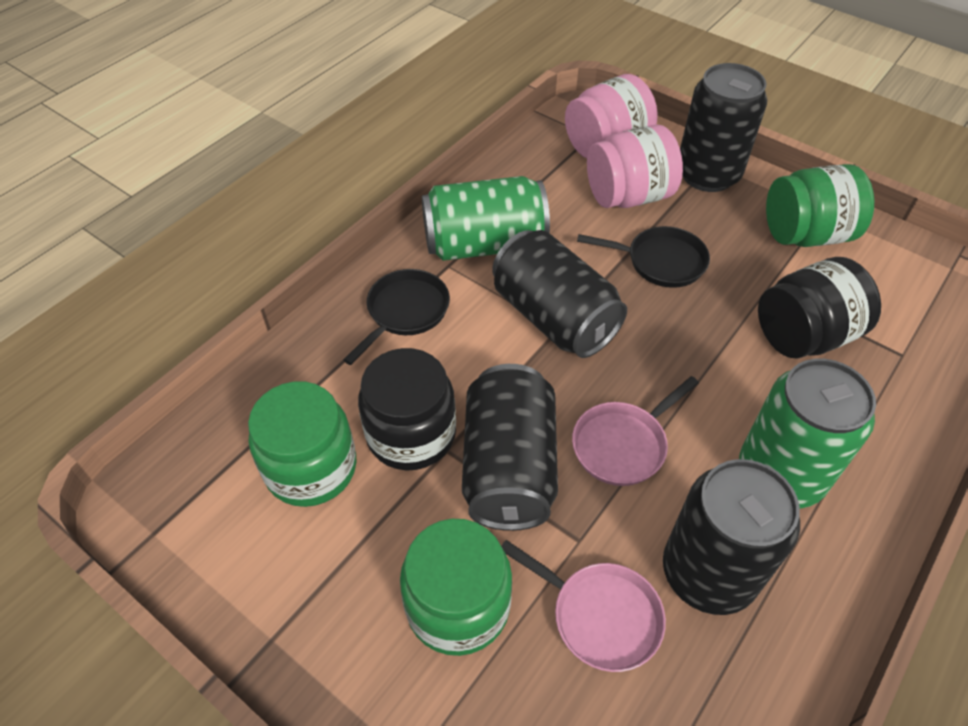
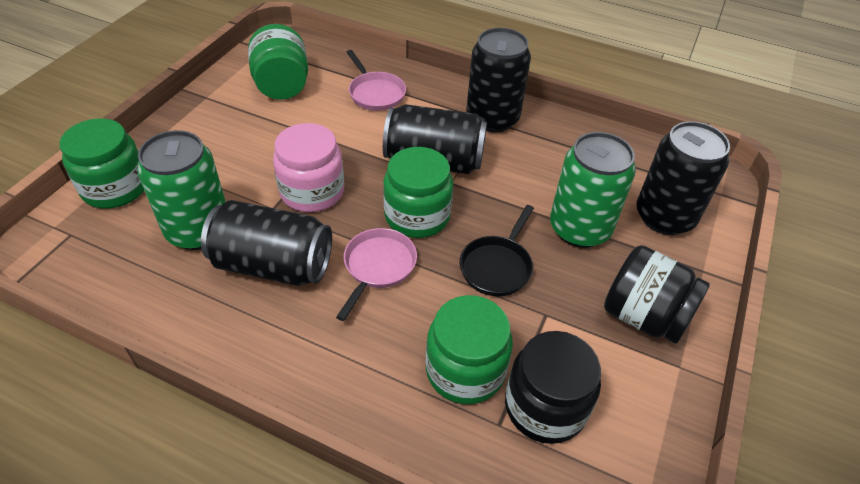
black pan: 2 -> 1
green jar: 3 -> 4
pink jar: 2 -> 1

